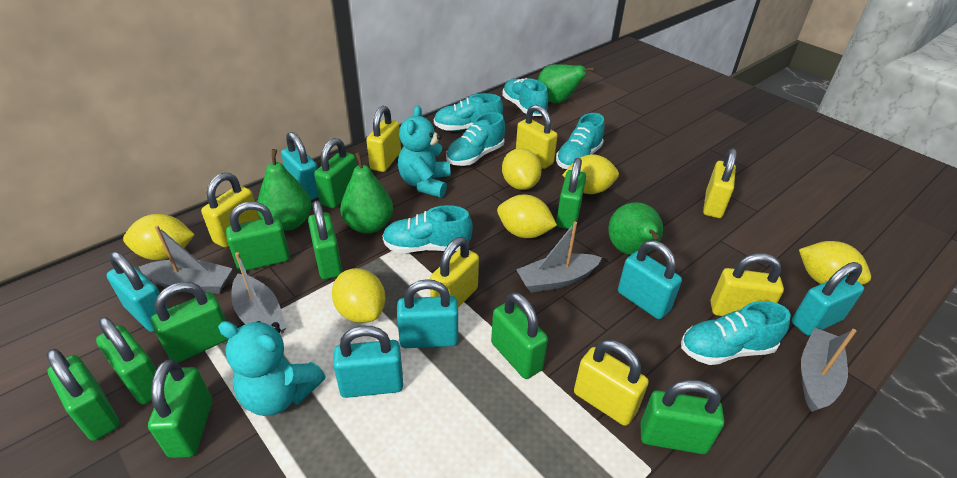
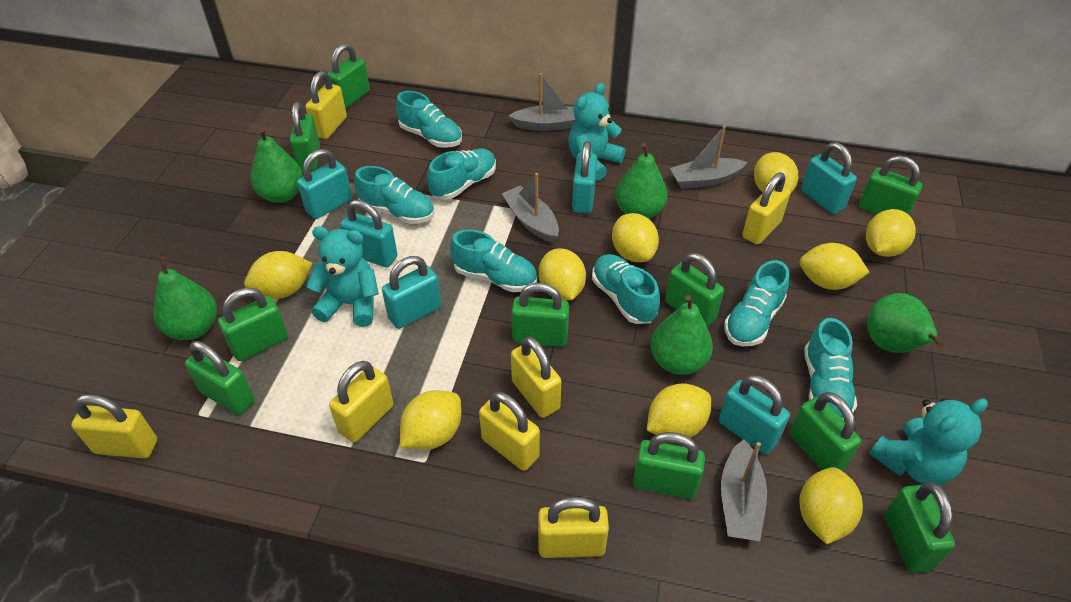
green pear: 4 -> 5
turquoise shoe: 6 -> 7
turquoise teddy bear: 2 -> 3
yellow lemon: 6 -> 9

